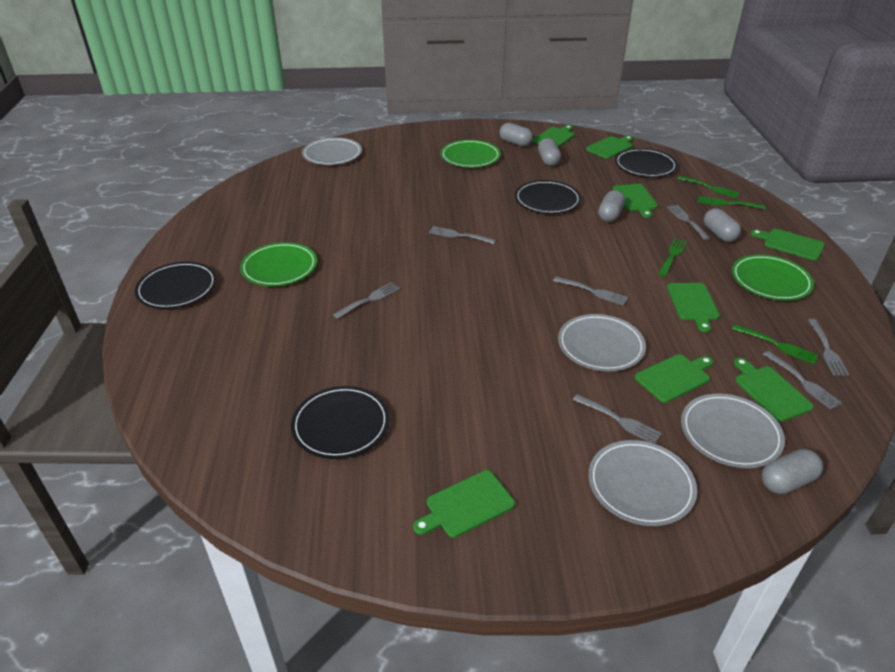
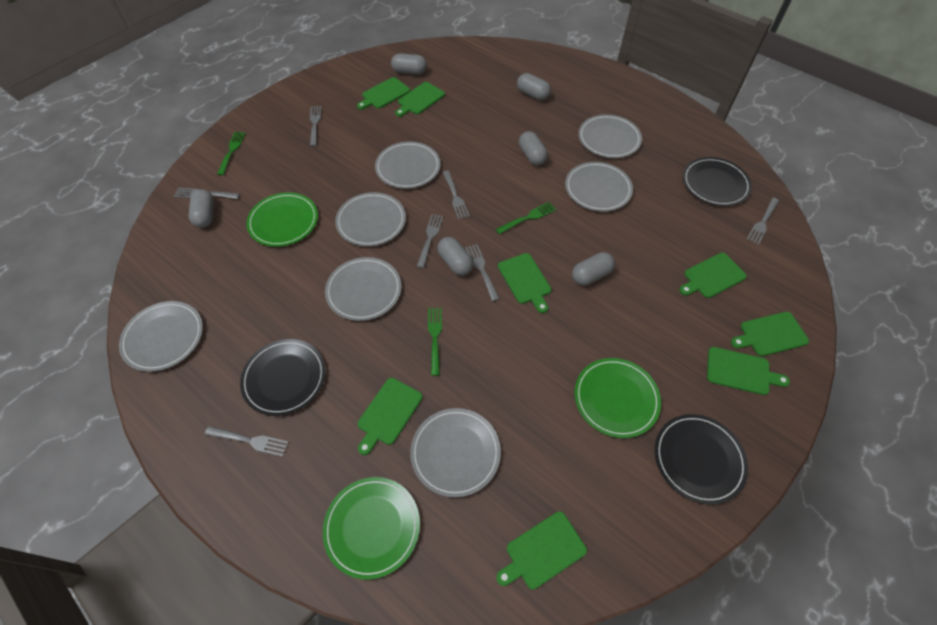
black plate: 4 -> 3
green fork: 4 -> 3
grey capsule: 5 -> 6
grey plate: 4 -> 7

